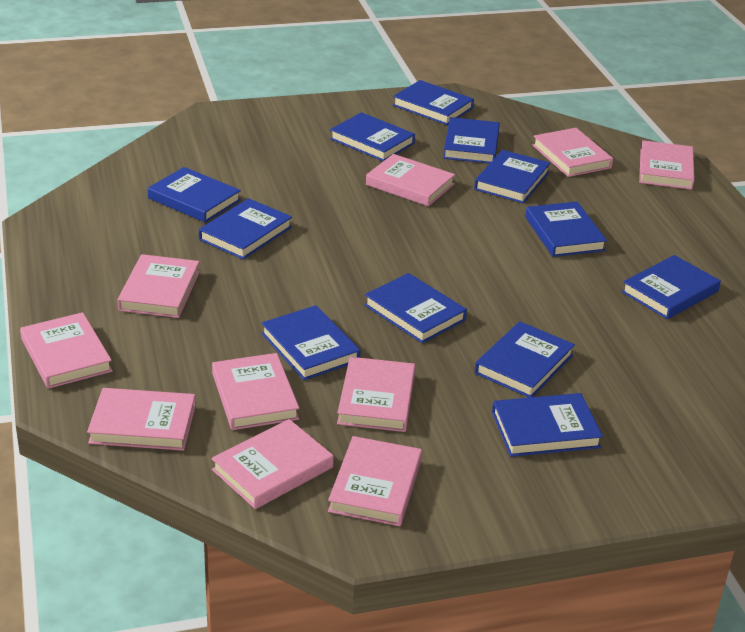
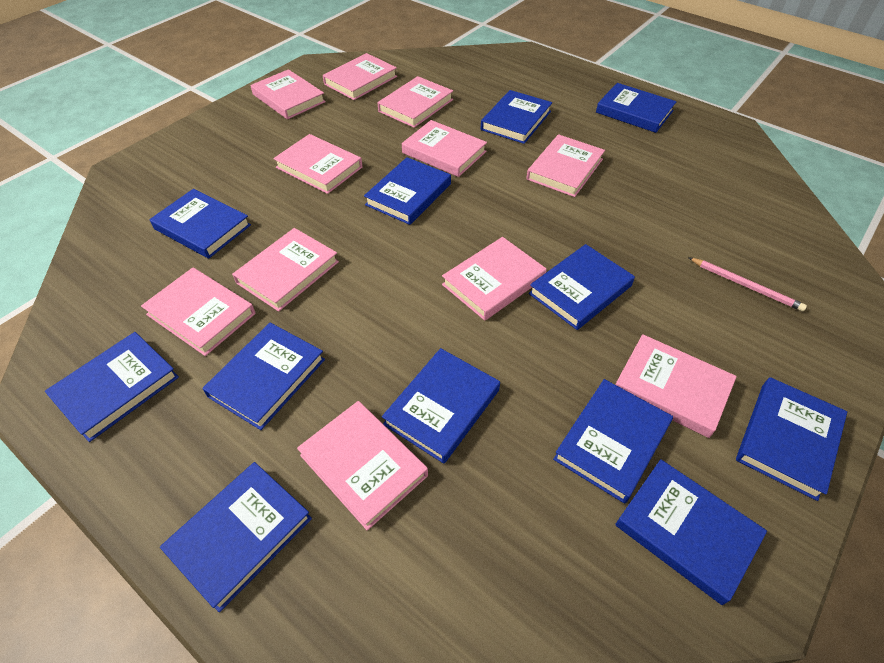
pink book: 10 -> 11
pink pencil: 0 -> 1

